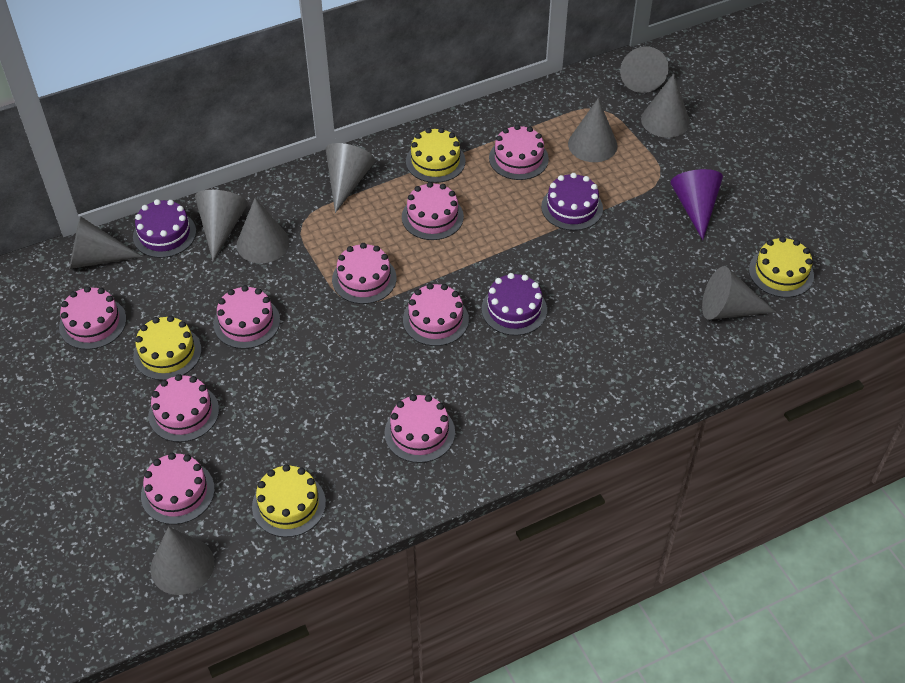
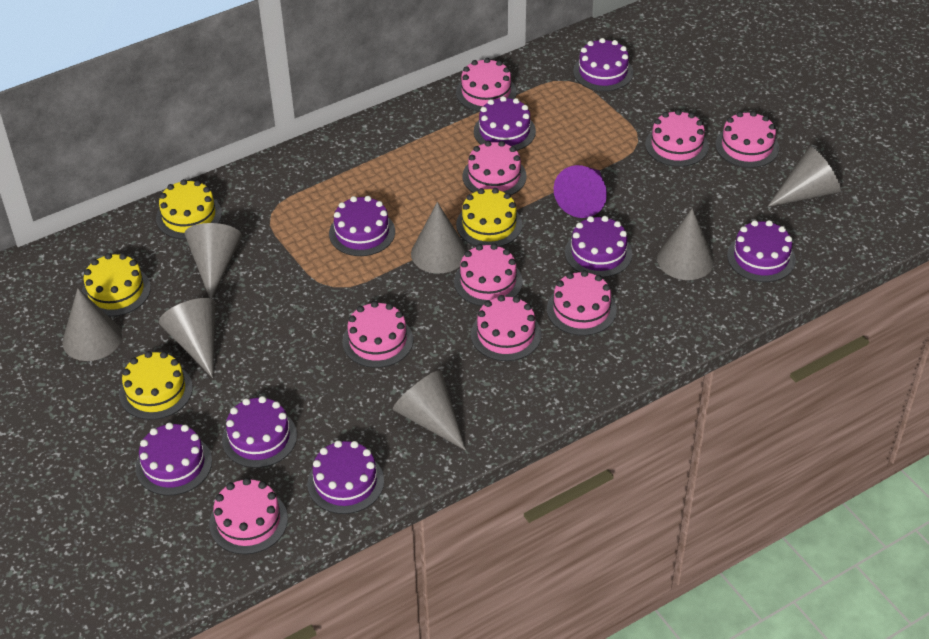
grey cone: 9 -> 7
purple cake: 3 -> 8

